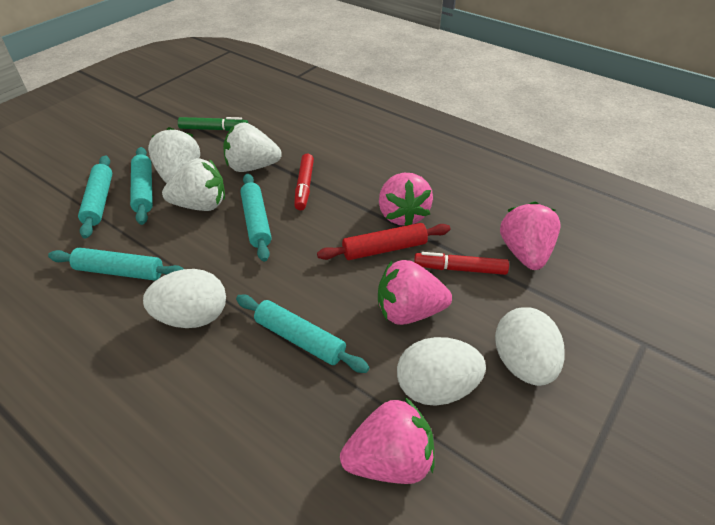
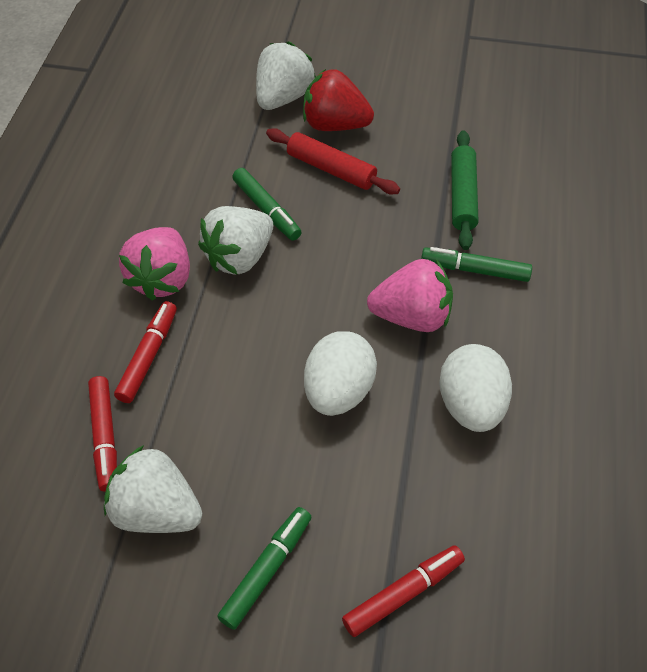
green marker: 1 -> 3
green rolling pin: 0 -> 1
pink strawberry: 4 -> 2
red marker: 2 -> 3
red strawberry: 0 -> 1
turquoise rolling pin: 5 -> 0
white egg: 3 -> 2

